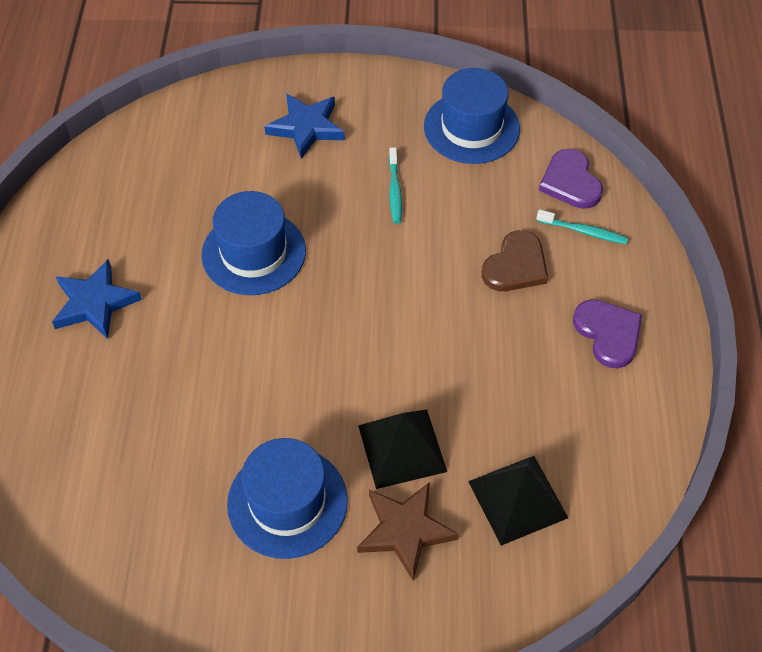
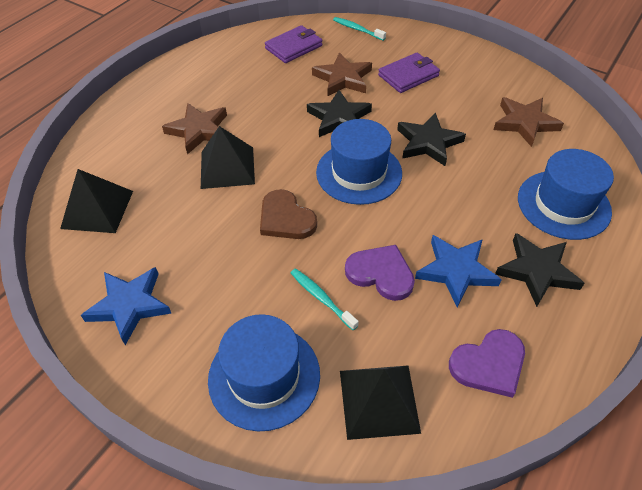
black pyramid: 2 -> 3
black star: 0 -> 3
brown star: 1 -> 3
purple wallet: 0 -> 2

